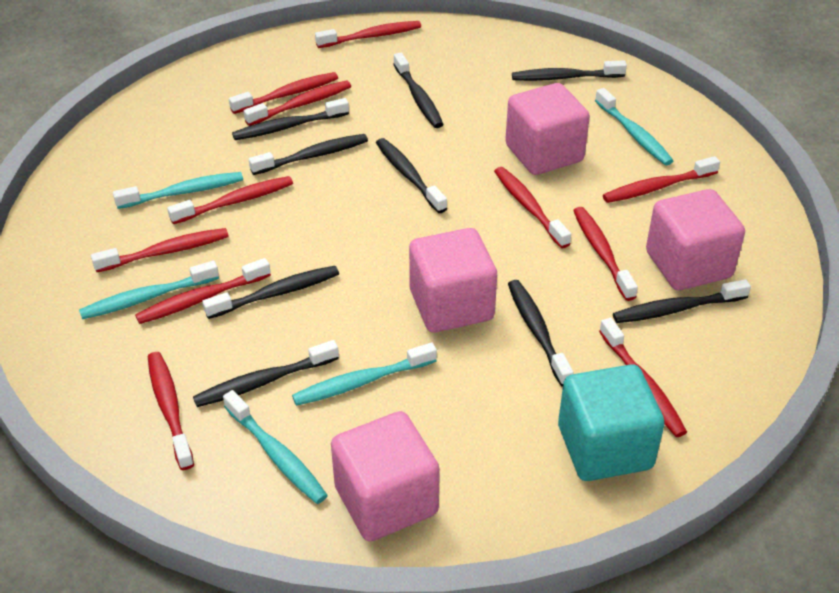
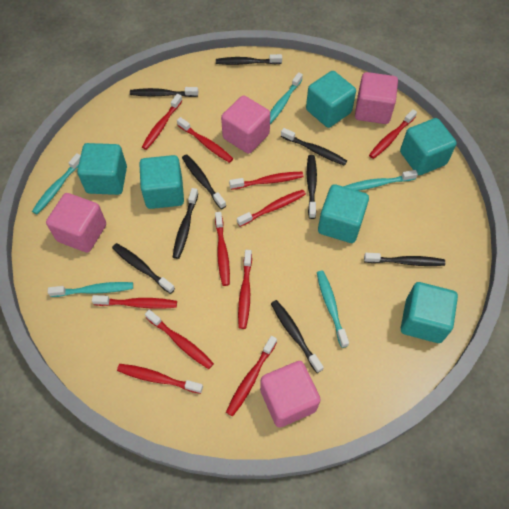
turquoise cube: 1 -> 6

